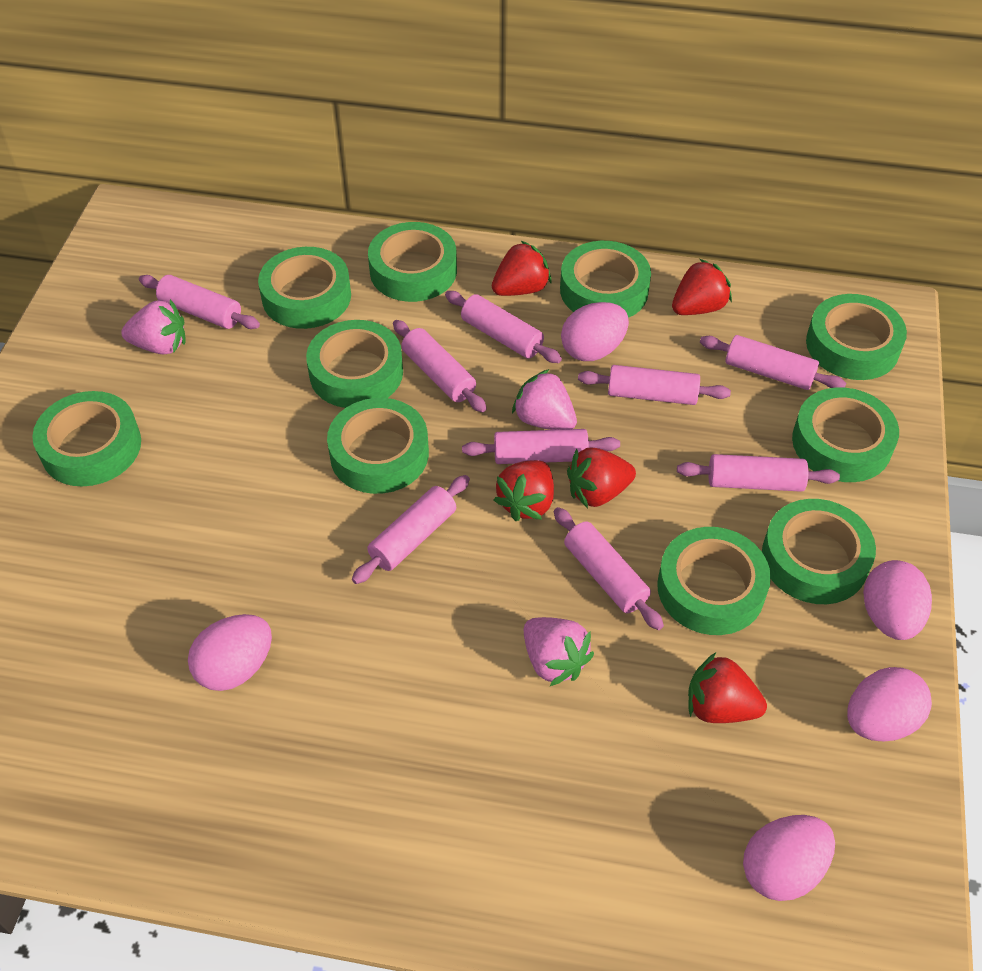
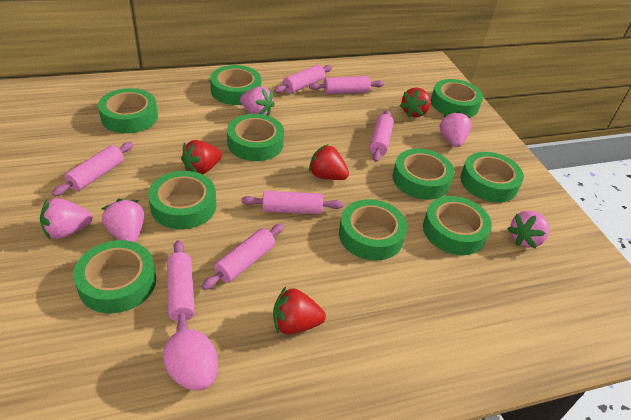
pink egg: 5 -> 1
pink rolling pin: 9 -> 7
pink strawberry: 3 -> 5
red strawberry: 5 -> 4

